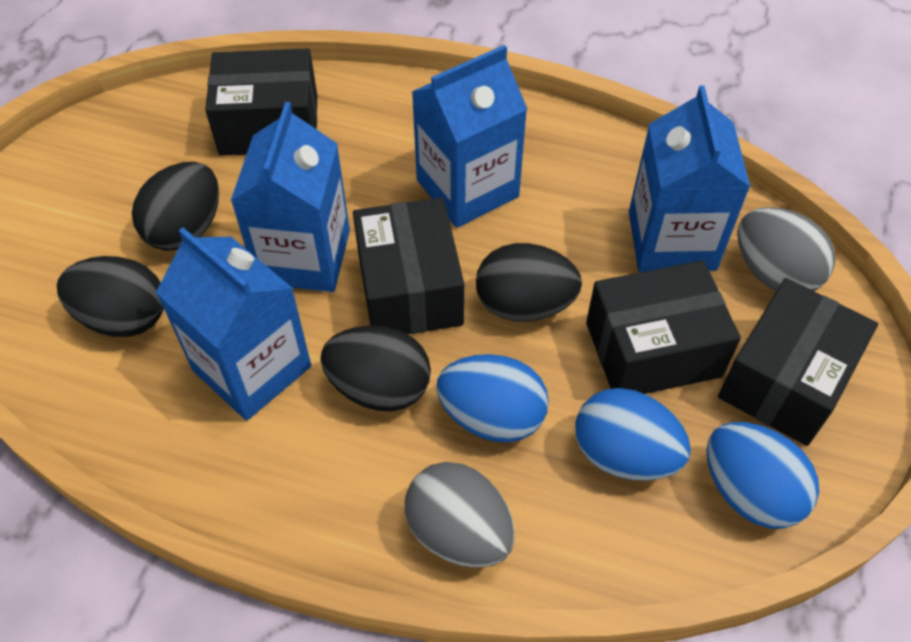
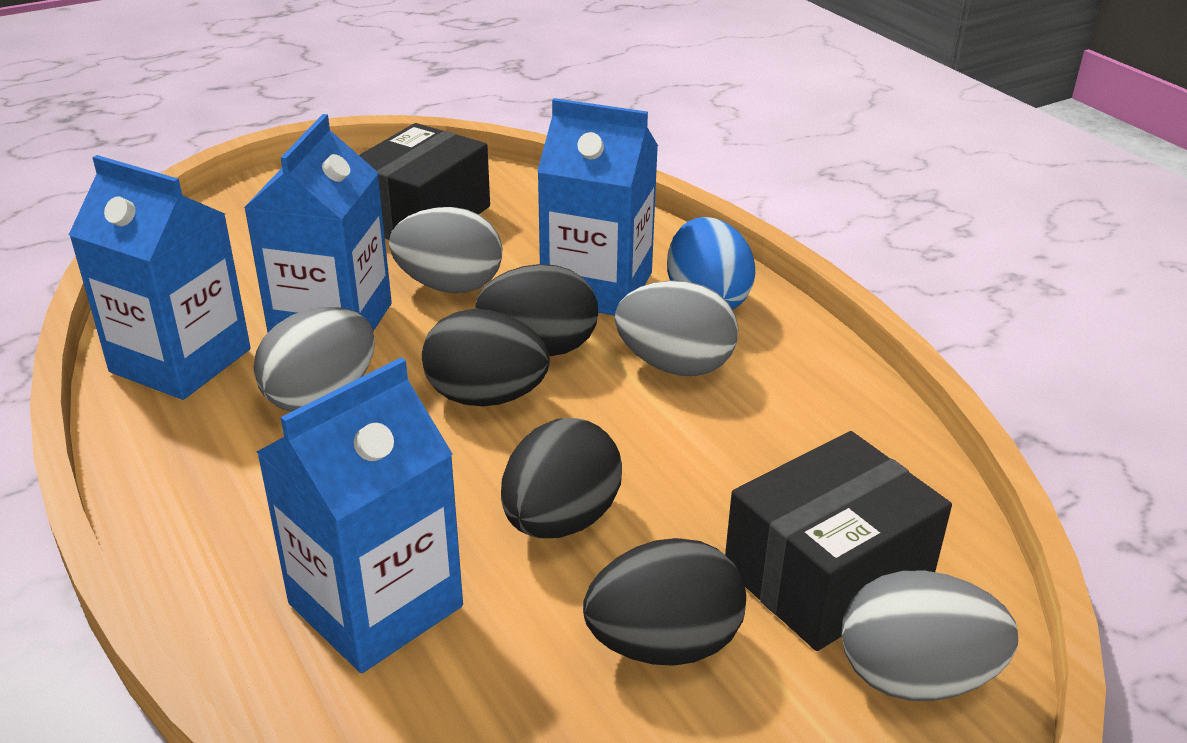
black box: 4 -> 2
blue egg: 3 -> 1
grey egg: 2 -> 4

